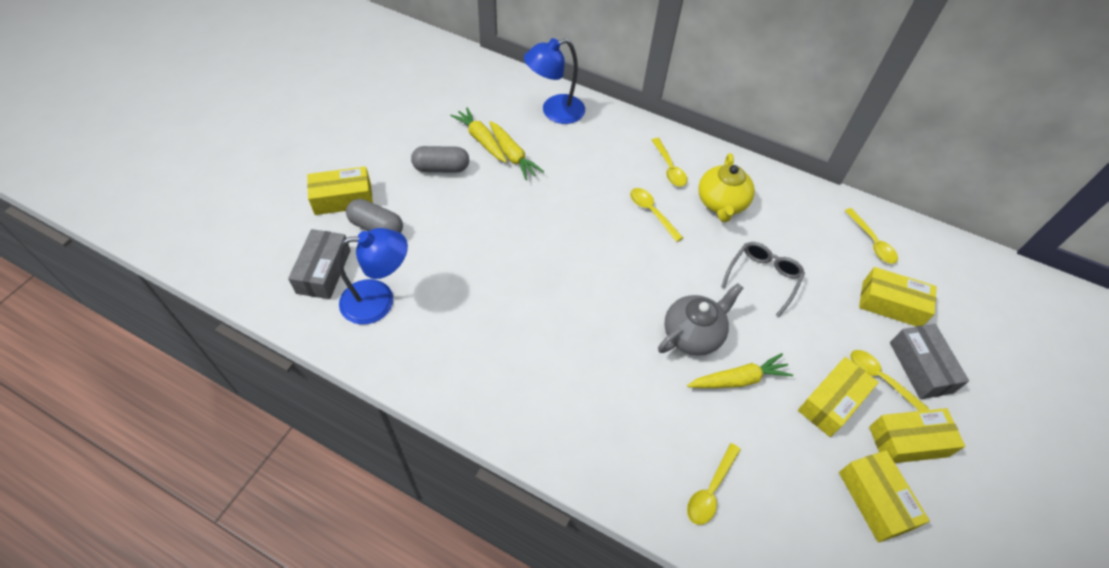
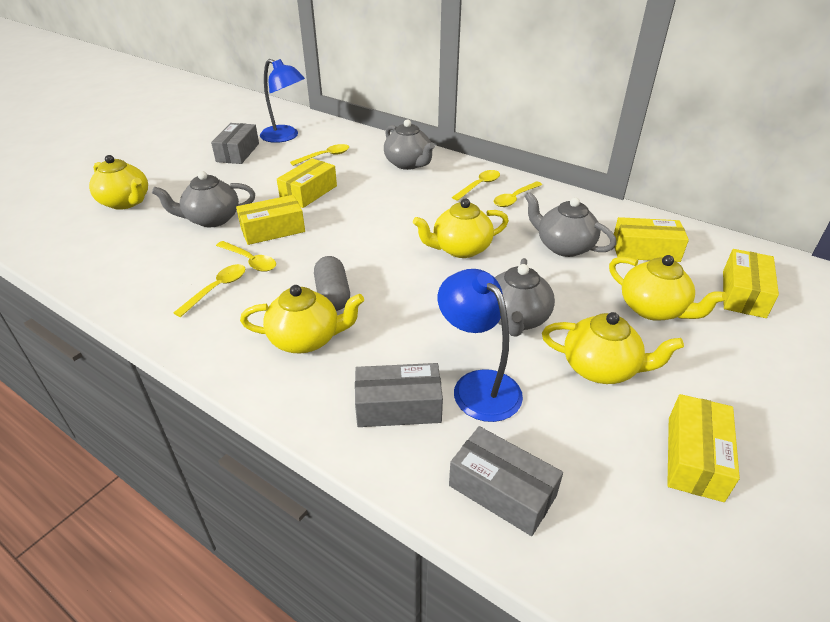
grey box: 2 -> 3
grey capsule: 2 -> 1
grey glasses: 1 -> 0
grey teapot: 1 -> 4
yellow carrot: 3 -> 0
yellow teapot: 1 -> 5

